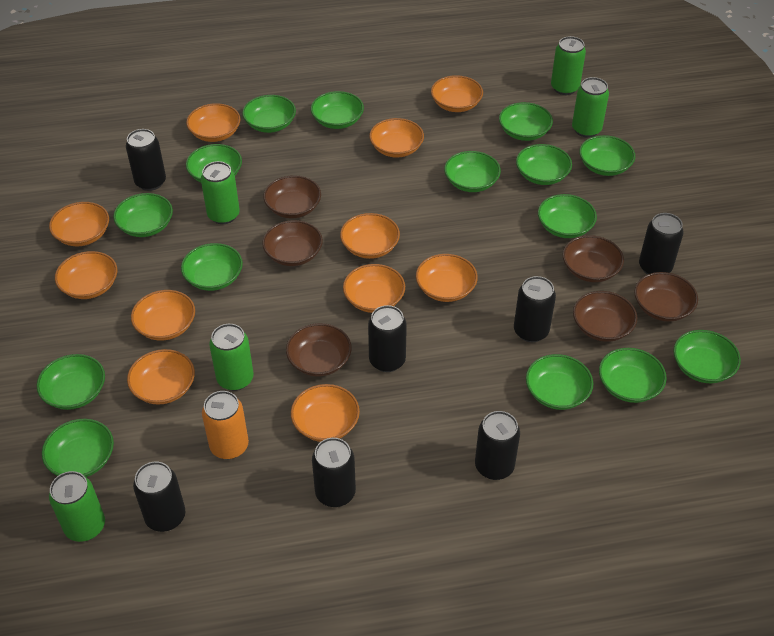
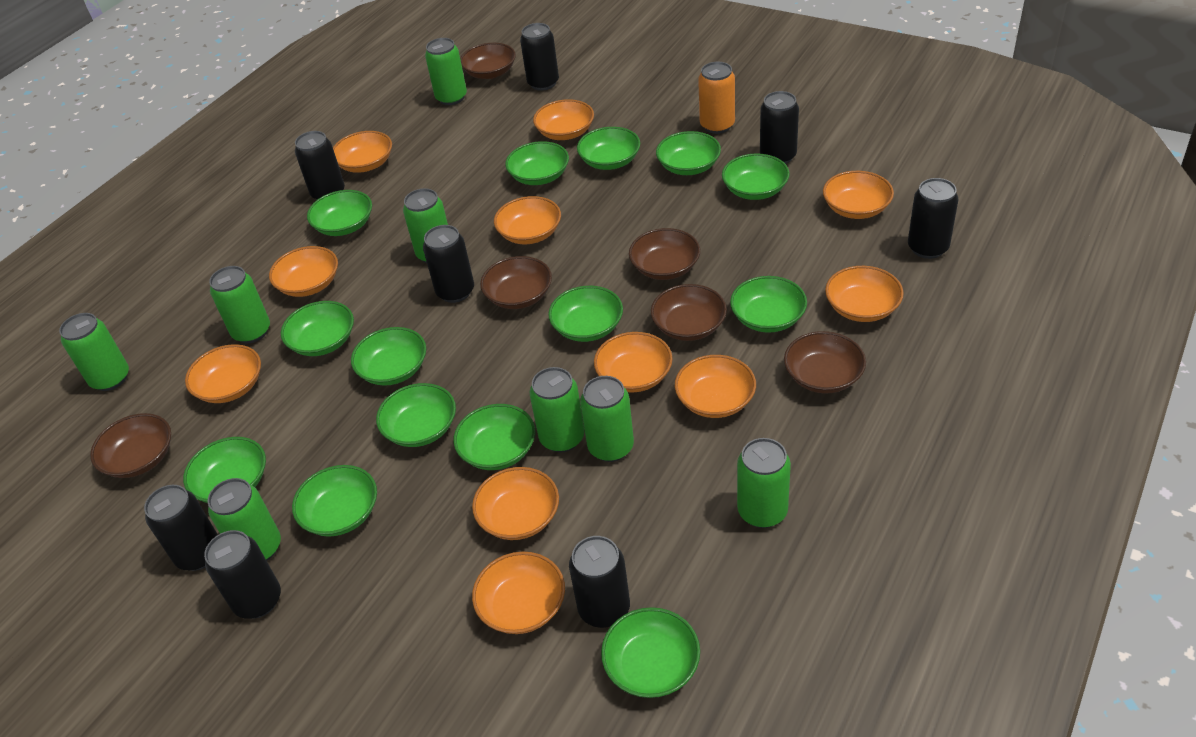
black can: 7 -> 8
green bowl: 15 -> 14
green can: 5 -> 8

